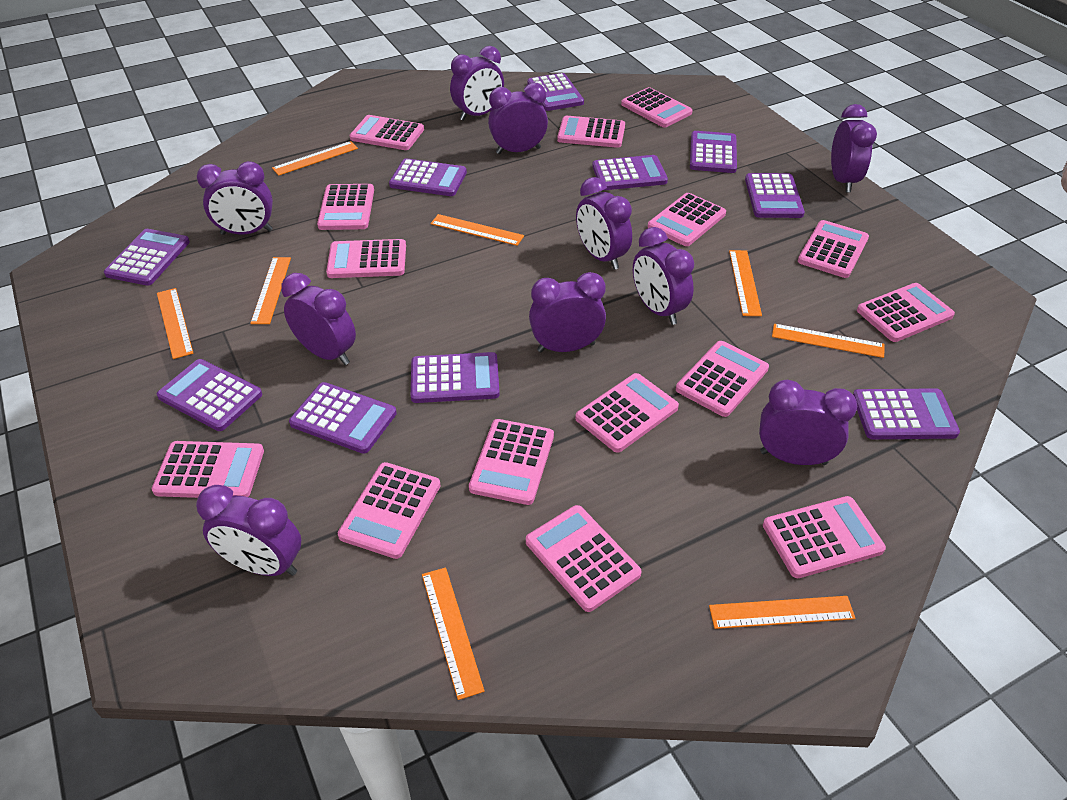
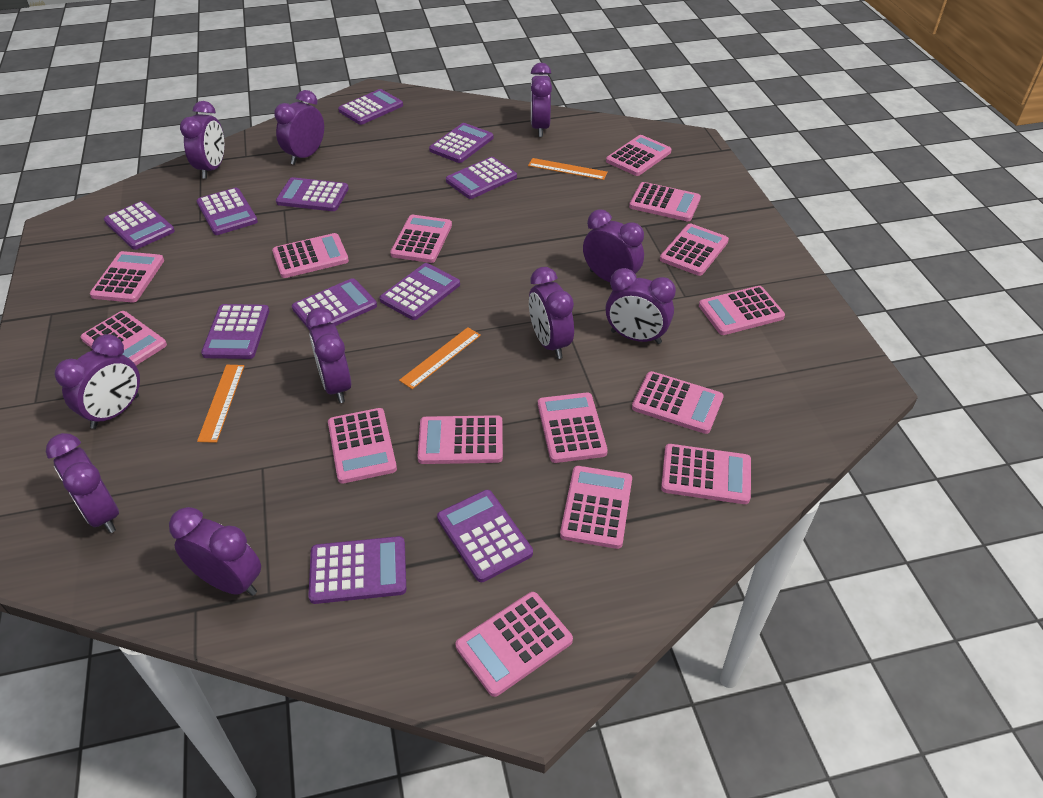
orange ruler: 8 -> 3
purple calculator: 10 -> 11

